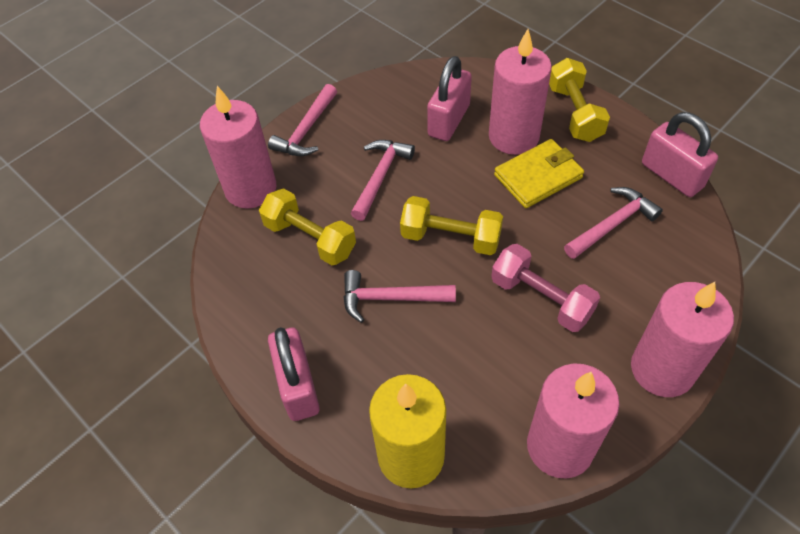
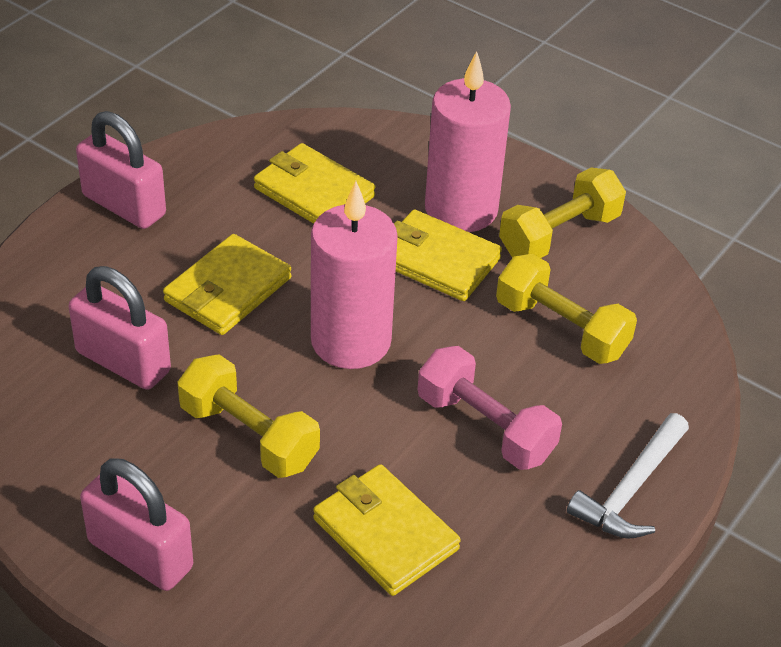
pink candle: 4 -> 2
pink hammer: 4 -> 0
white hammer: 0 -> 1
yellow candle: 1 -> 0
yellow wallet: 1 -> 4

